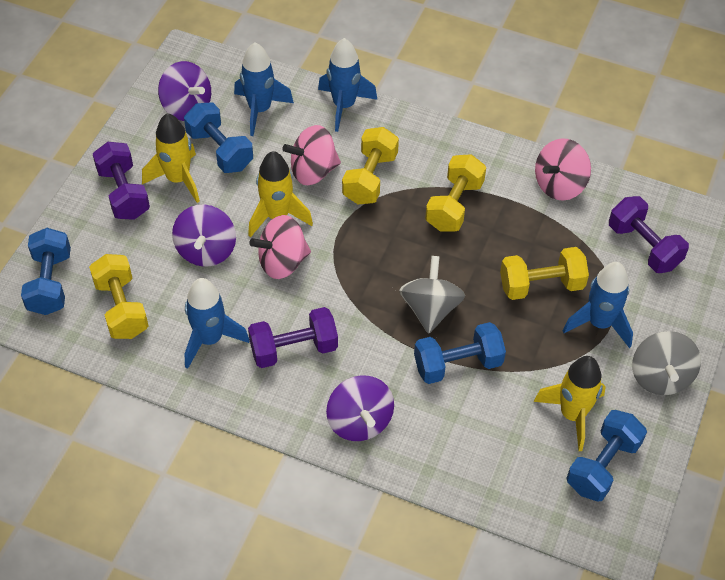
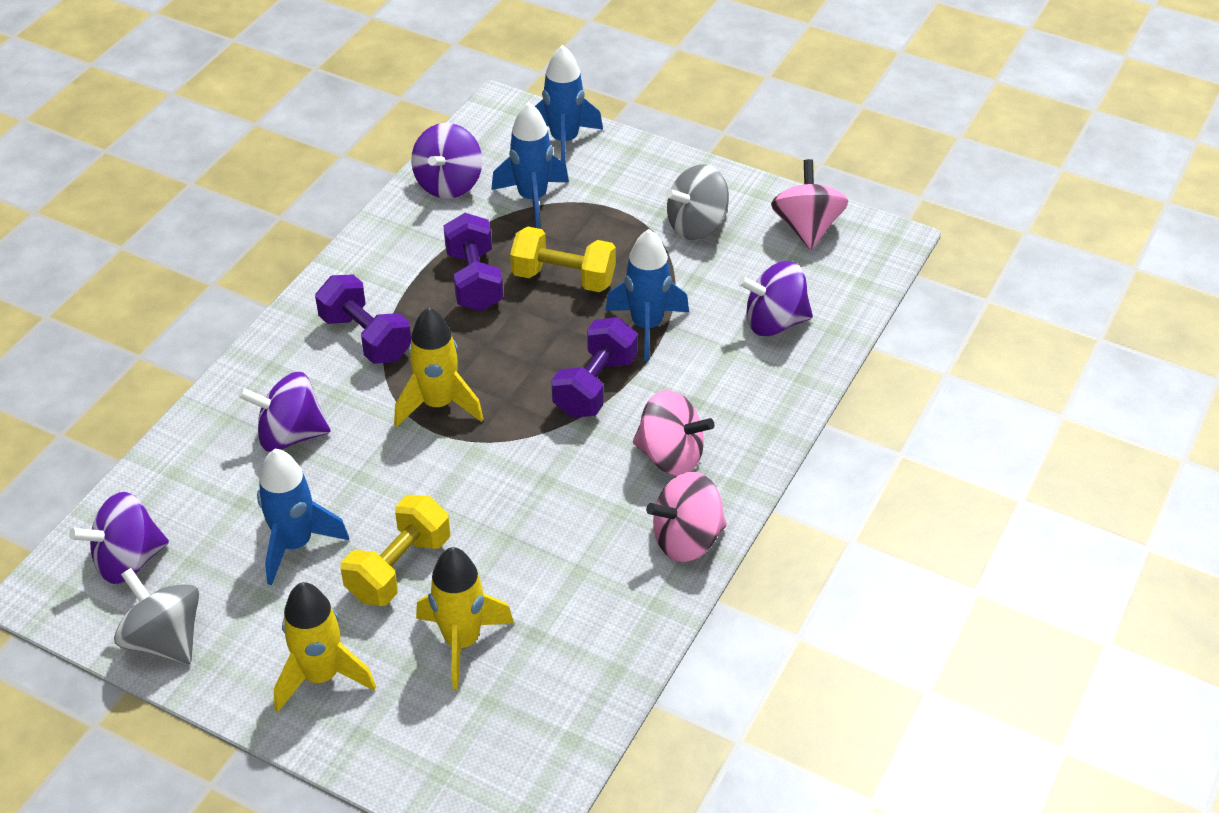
blue dumbbell: 4 -> 0
purple spinning top: 3 -> 4
yellow dumbbell: 4 -> 2

